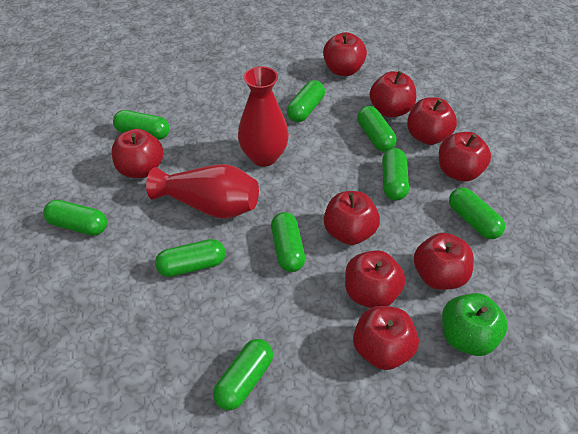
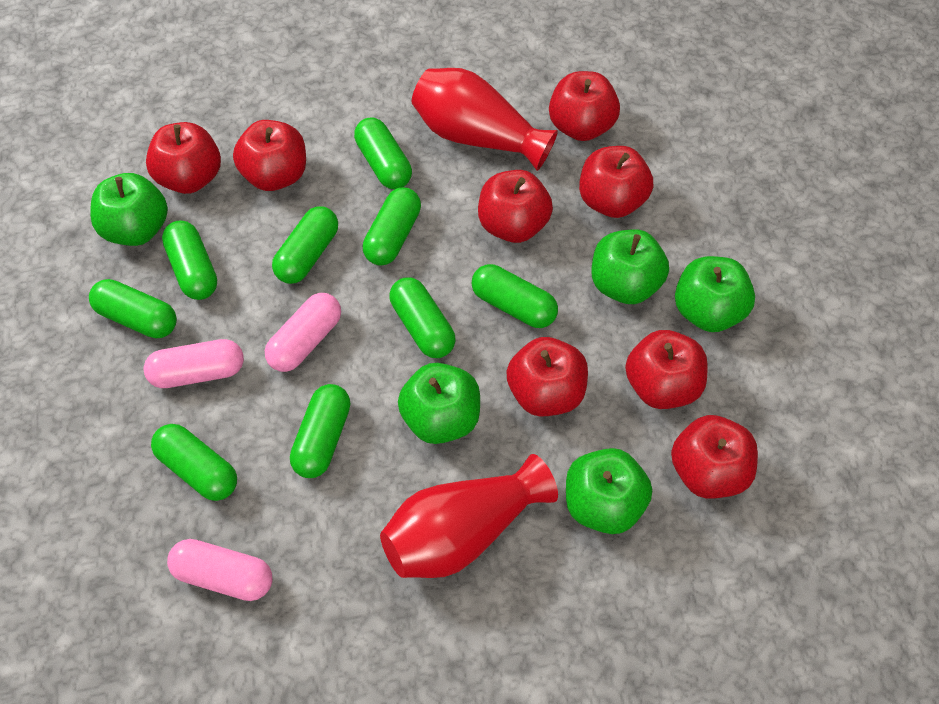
green apple: 1 -> 5
pink capsule: 0 -> 3
red apple: 9 -> 8

